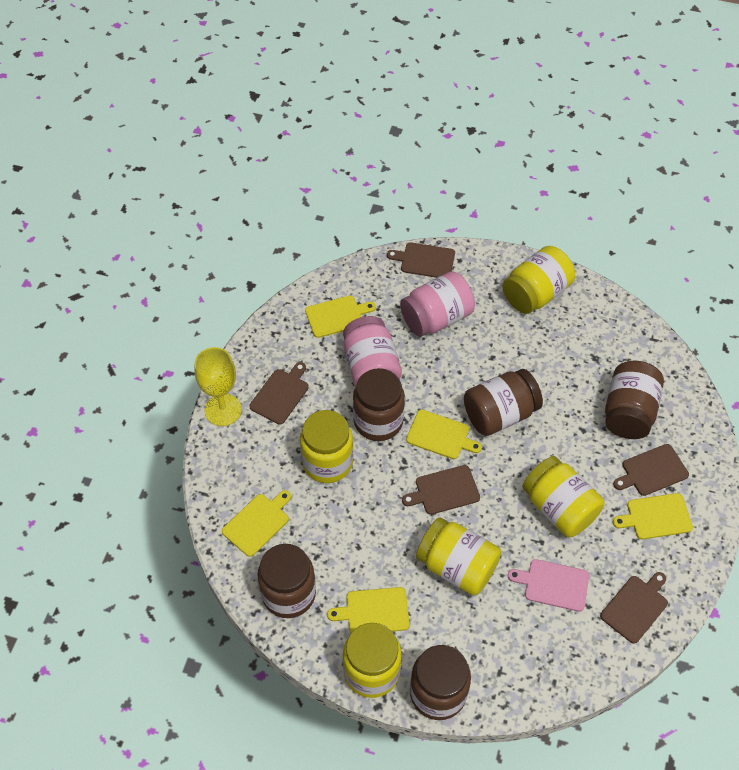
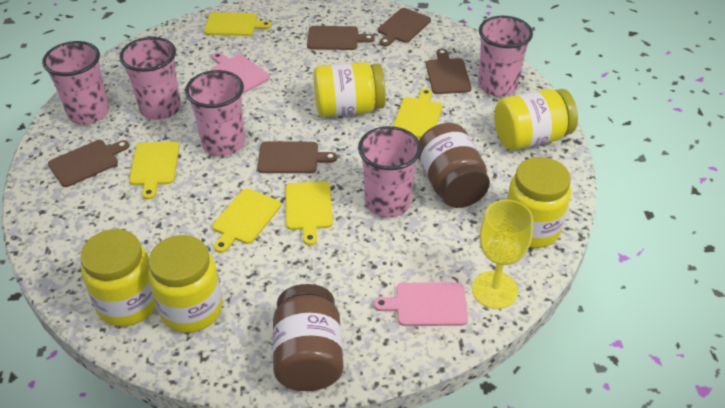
brown jar: 5 -> 2
pink cup: 0 -> 5
pink cutting board: 1 -> 2
pink jar: 2 -> 0

